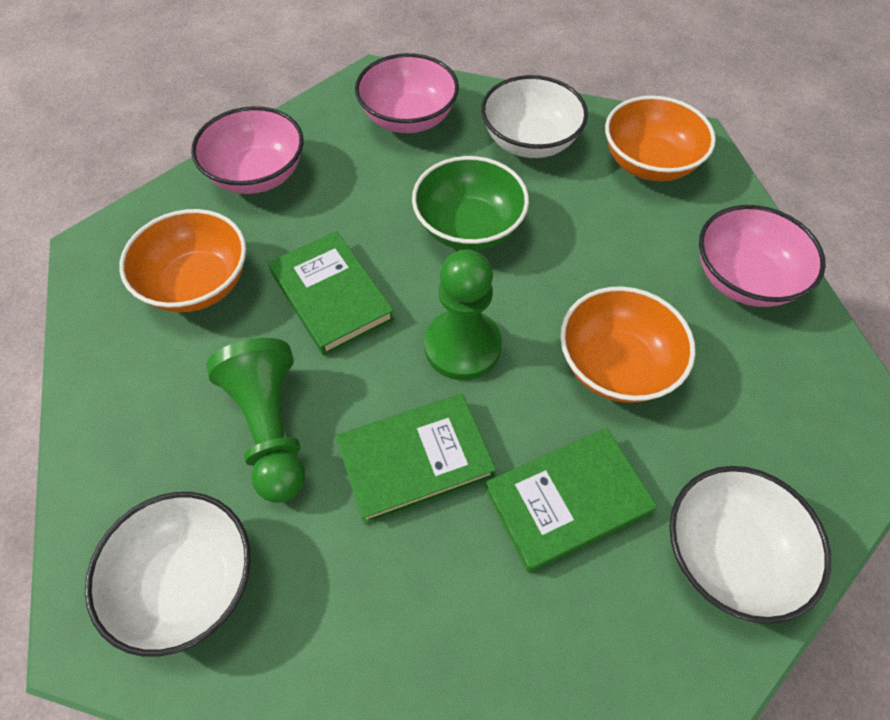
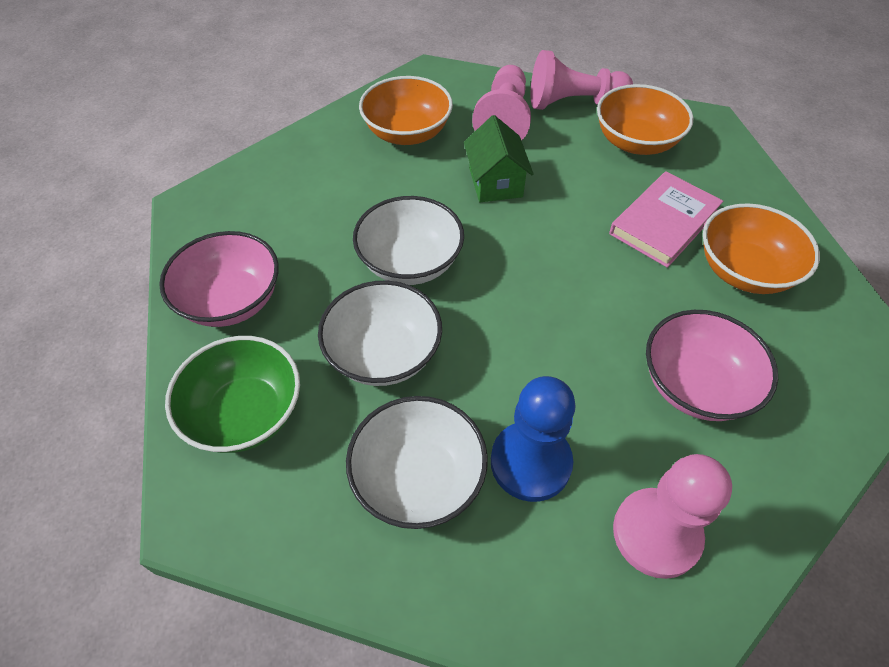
blue pawn: 0 -> 1
green book: 3 -> 0
green house: 0 -> 1
green pawn: 2 -> 0
pink book: 0 -> 1
pink bowl: 3 -> 2
pink pawn: 0 -> 3

